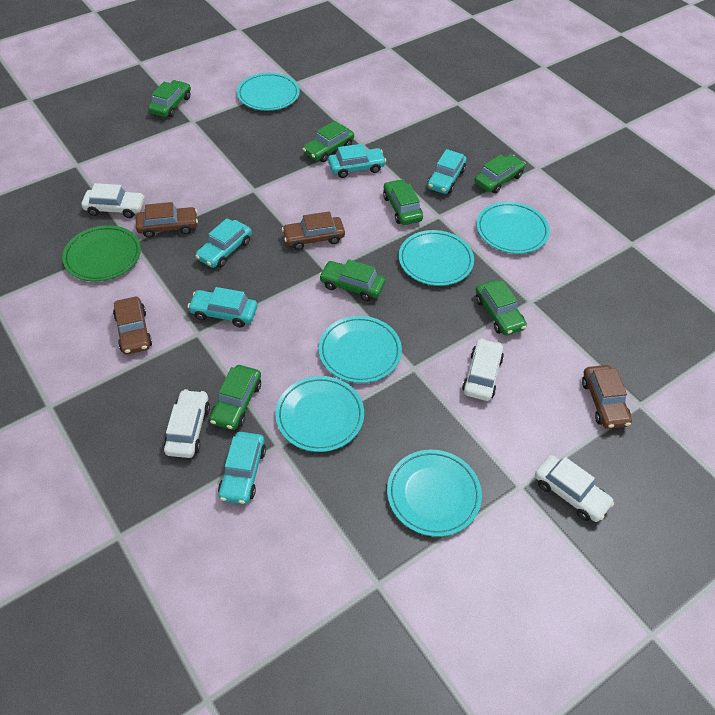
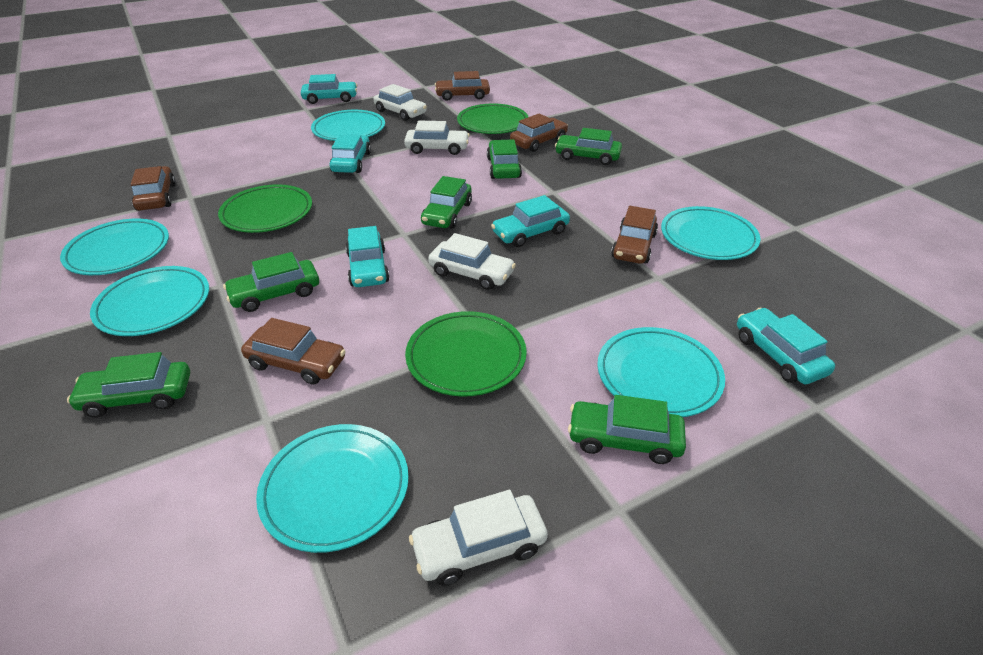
brown car: 4 -> 5
green car: 7 -> 6
green plate: 1 -> 3

